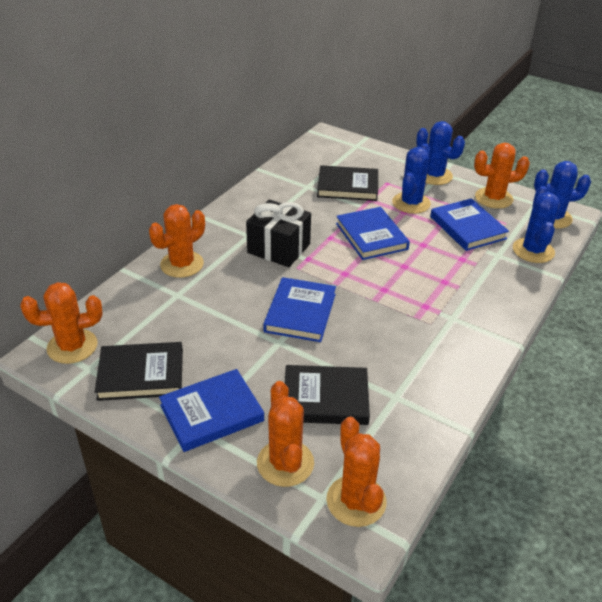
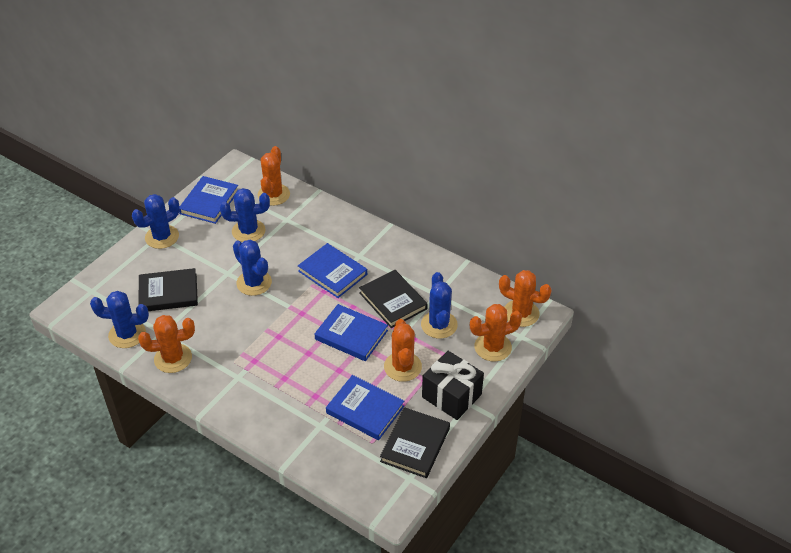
blue cactus: 4 -> 5

